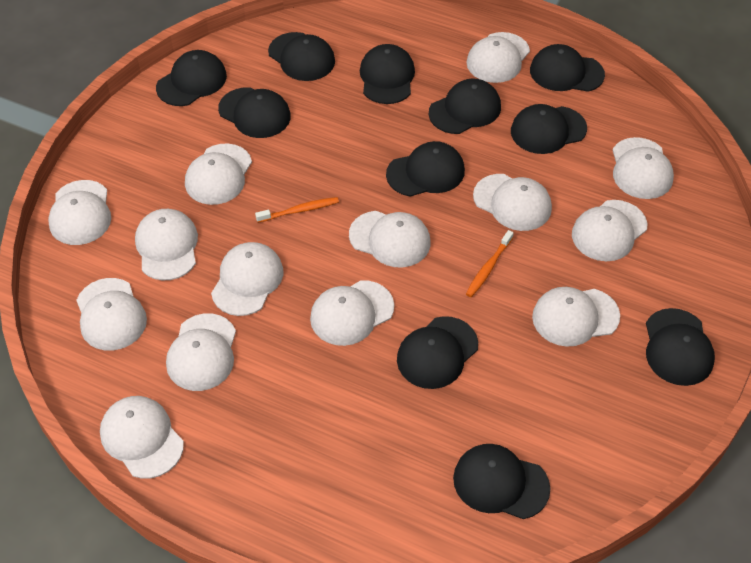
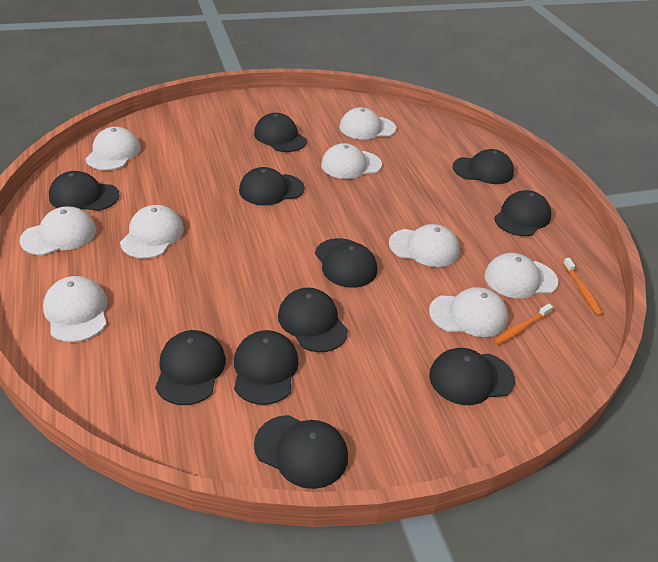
white cap: 14 -> 9

